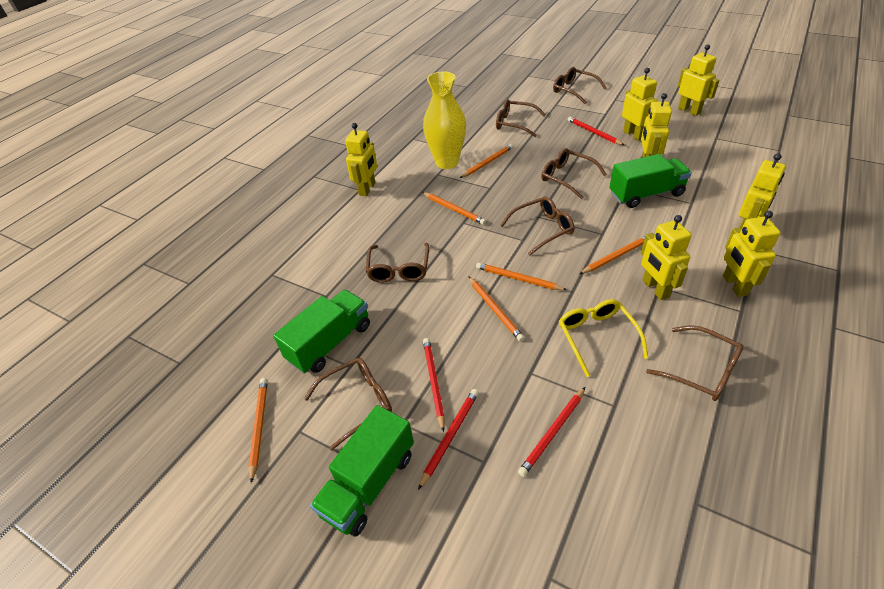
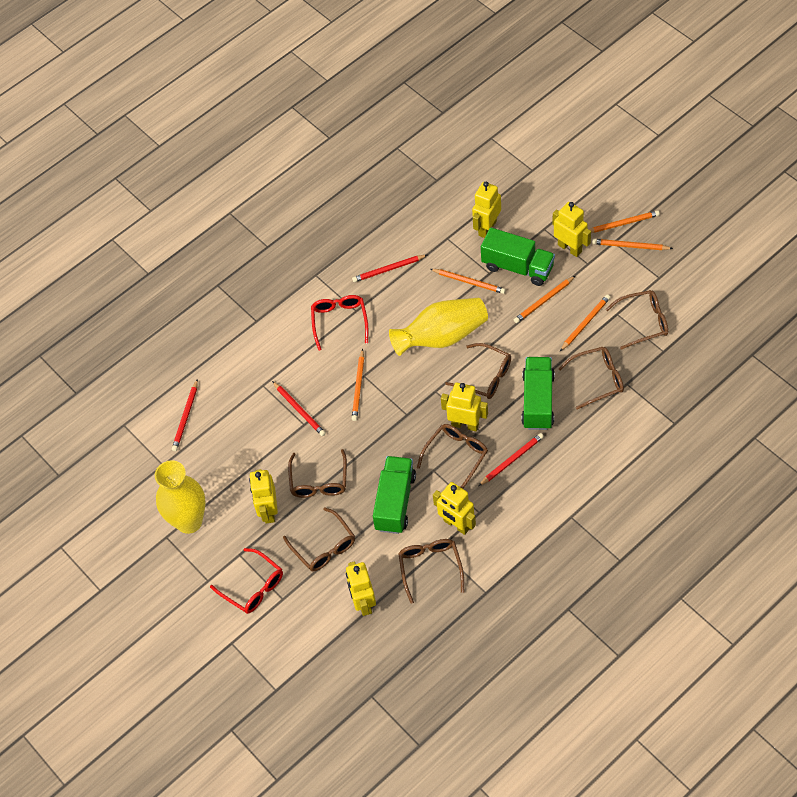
red glasses: 0 -> 2
yellow glasses: 1 -> 0
yellow robot: 7 -> 6
yellow vase: 1 -> 2

